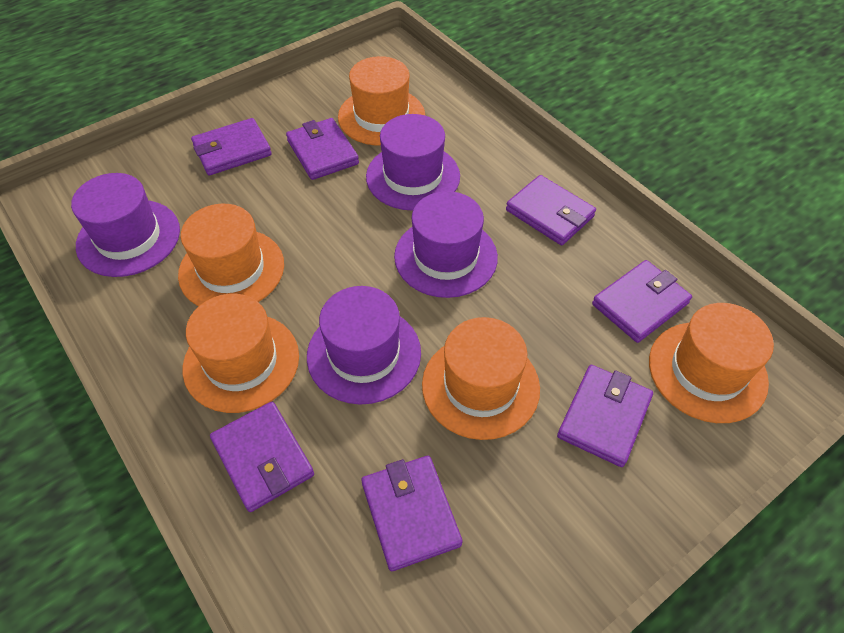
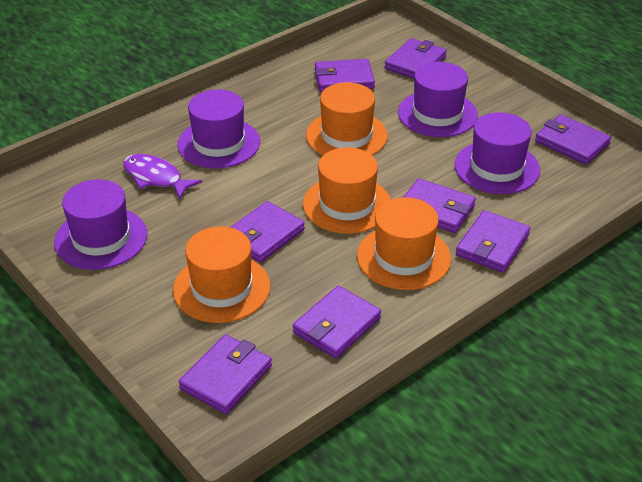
orange hat: 5 -> 4
purple fish: 0 -> 1
purple wallet: 7 -> 8

